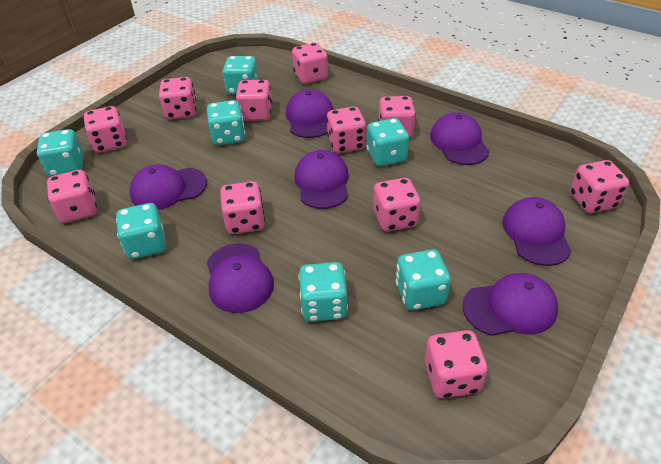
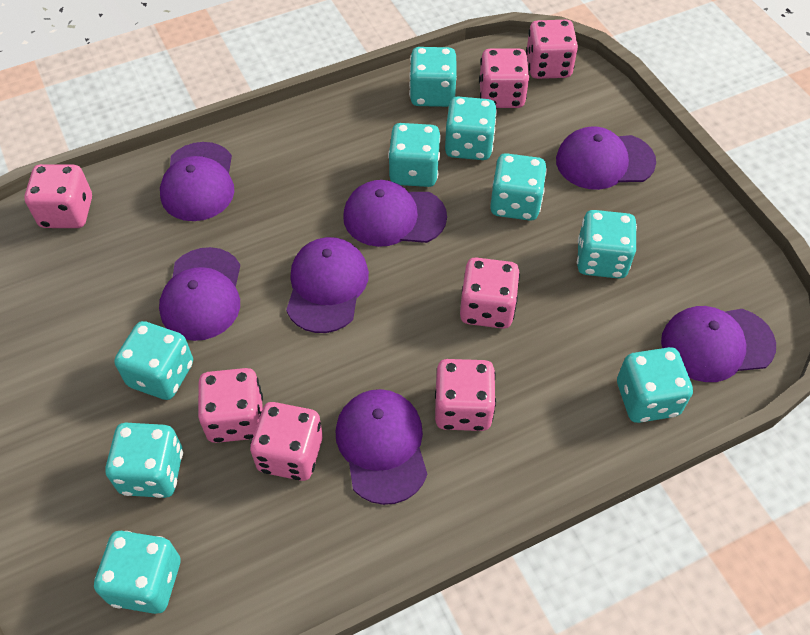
pink dice: 11 -> 7
turquoise dice: 7 -> 9

